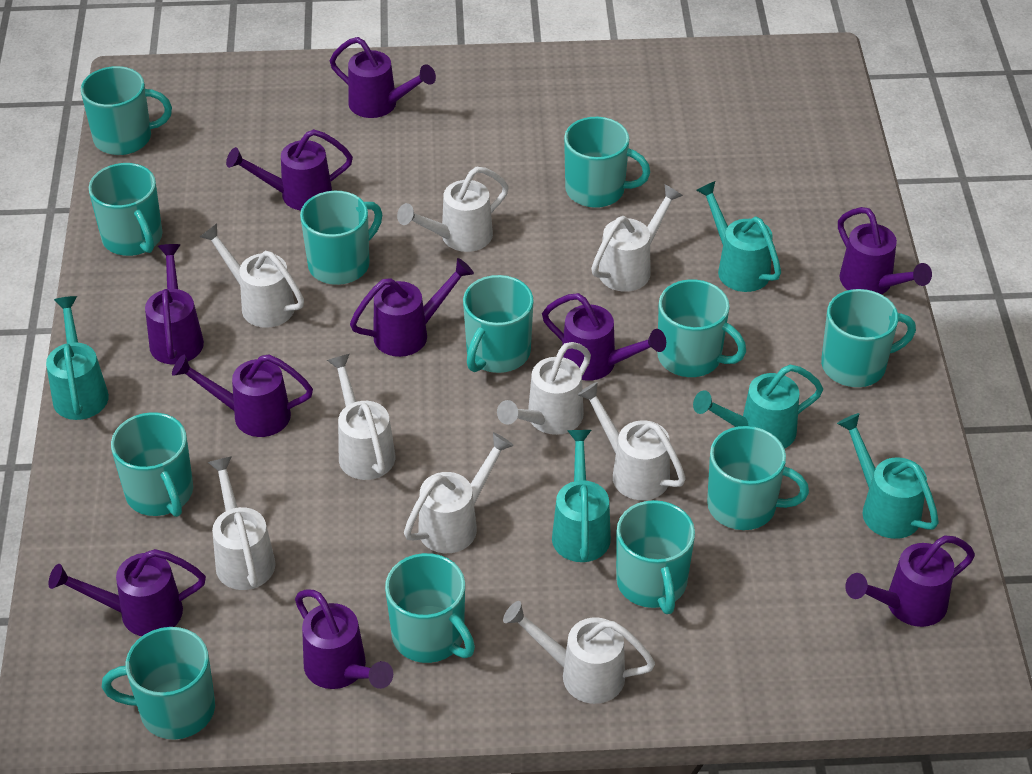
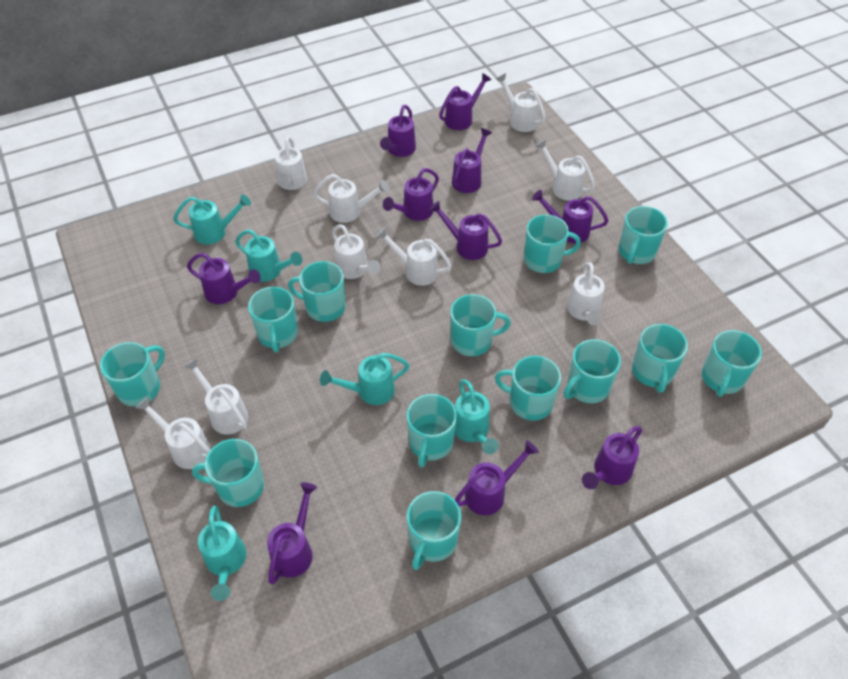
turquoise mug: 12 -> 13

